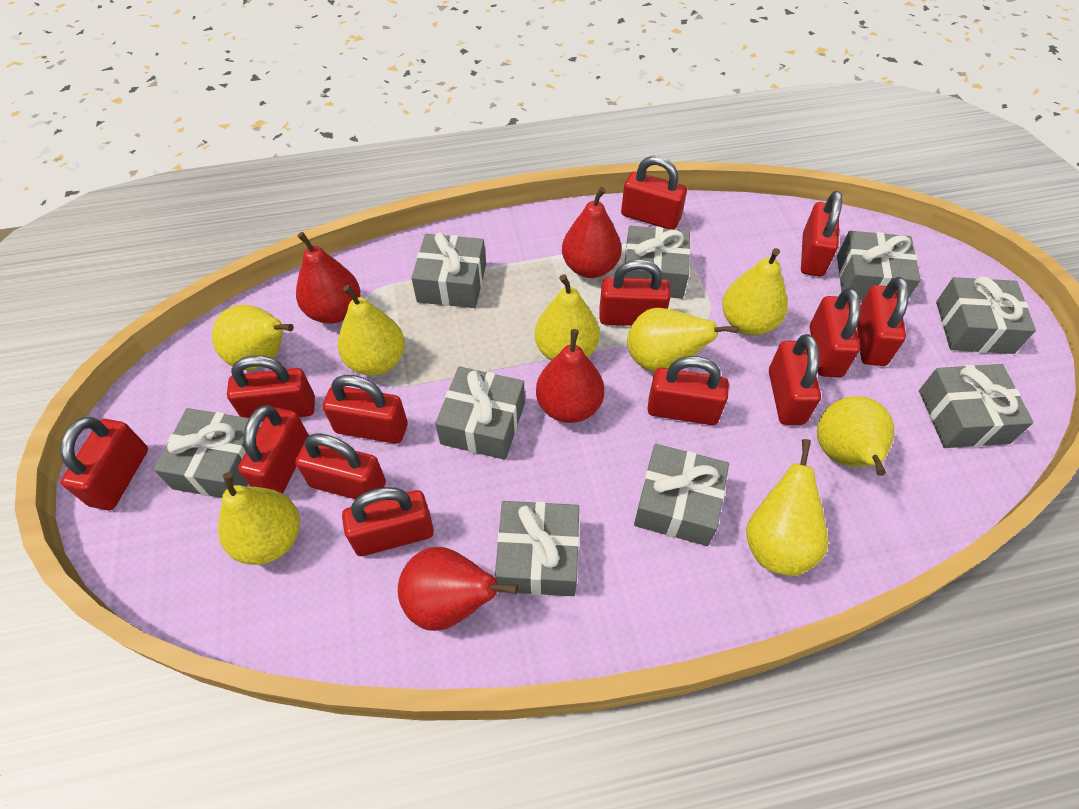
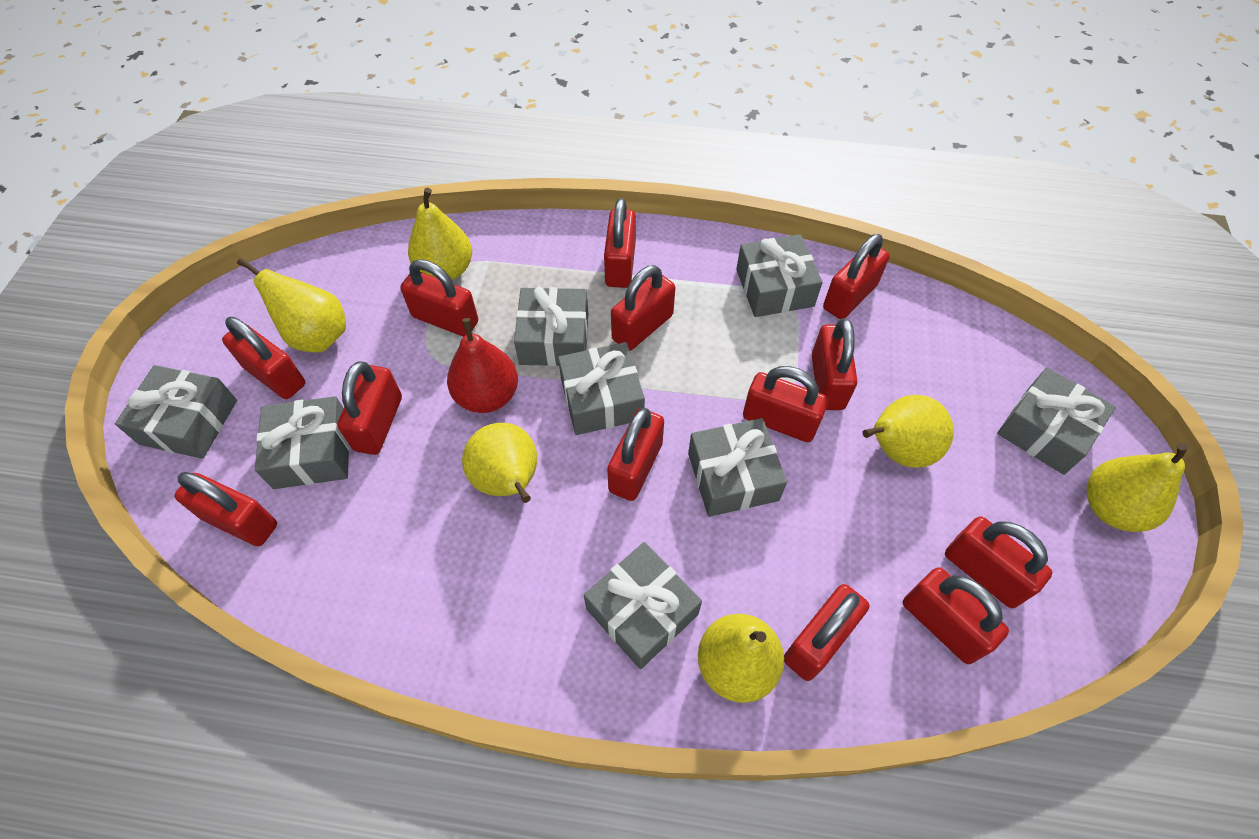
grey gift: 9 -> 8
red pear: 4 -> 1
yellow pear: 8 -> 6

